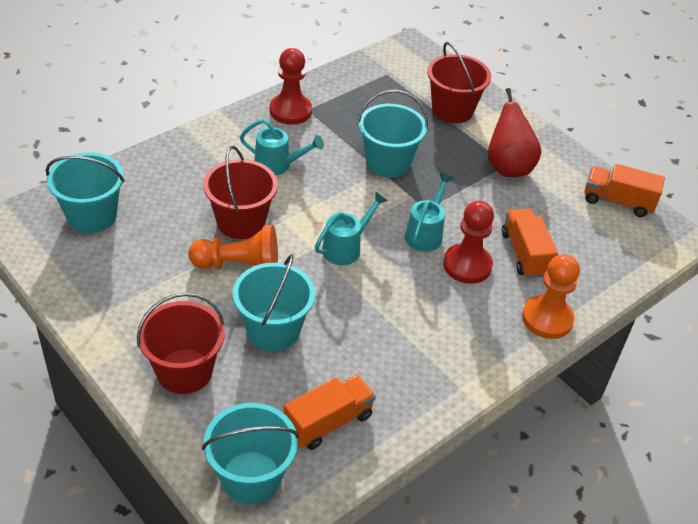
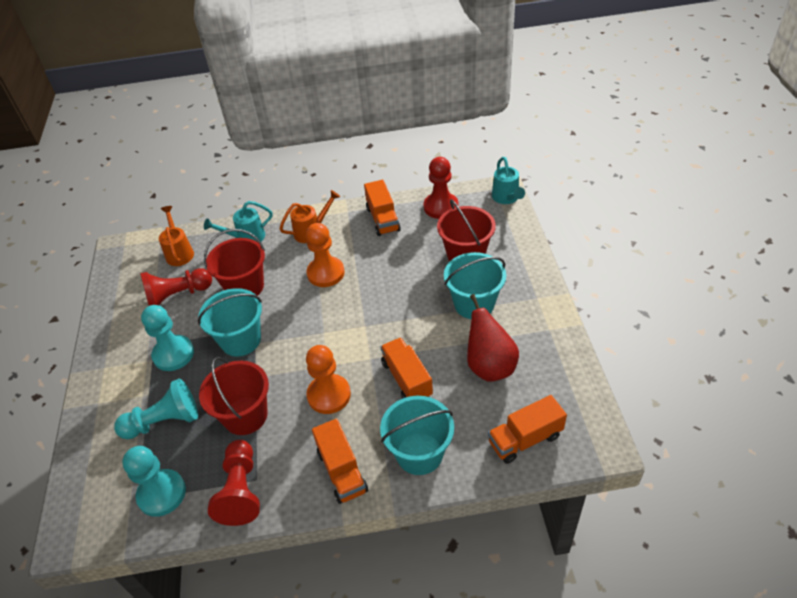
orange truck: 3 -> 4
orange watering can: 0 -> 2
red pawn: 2 -> 3
turquoise bucket: 4 -> 3
turquoise pawn: 0 -> 3
turquoise watering can: 3 -> 2

